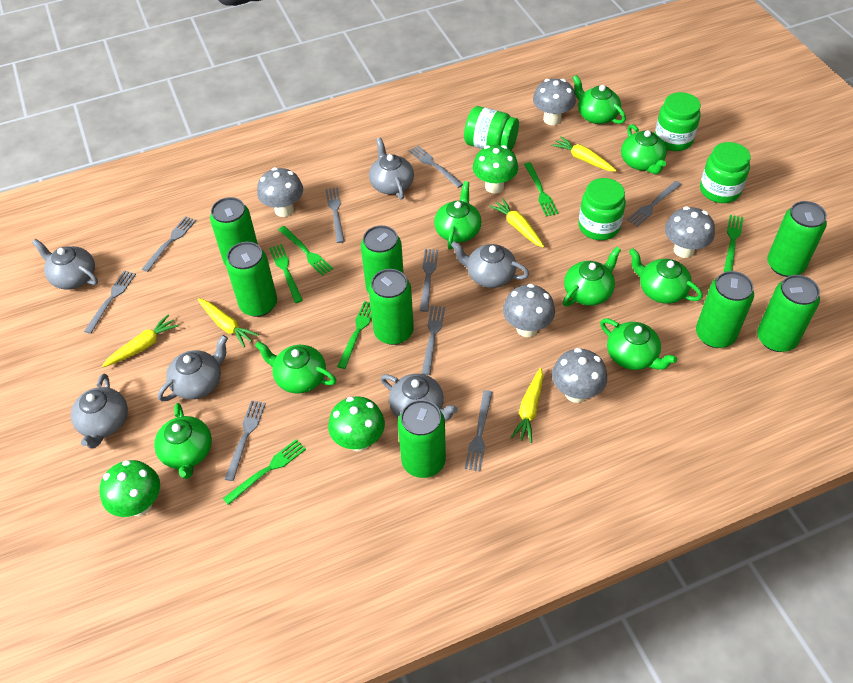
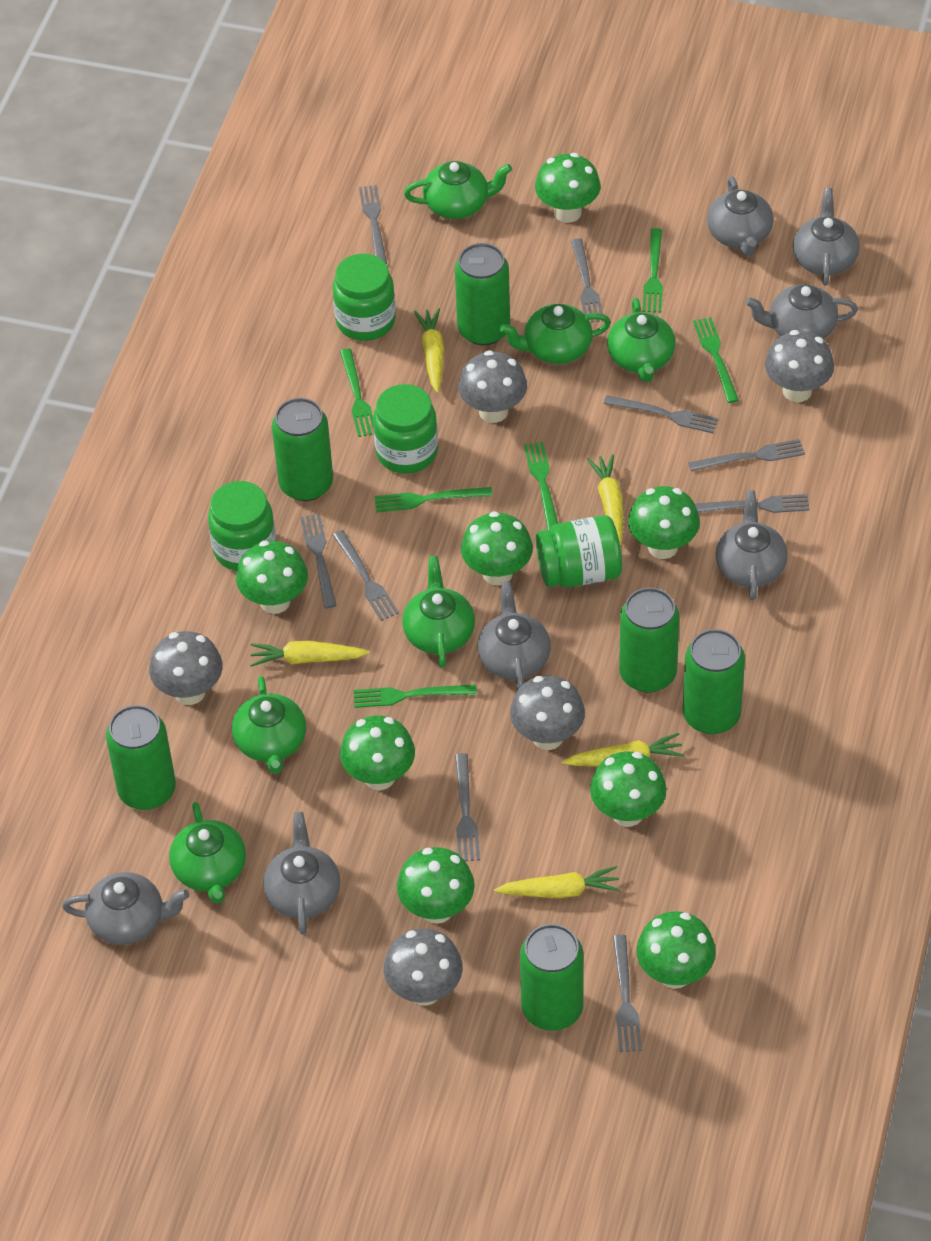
green can: 8 -> 6
green mushroom: 3 -> 8
green teapot: 8 -> 6
grey teapot: 6 -> 7

